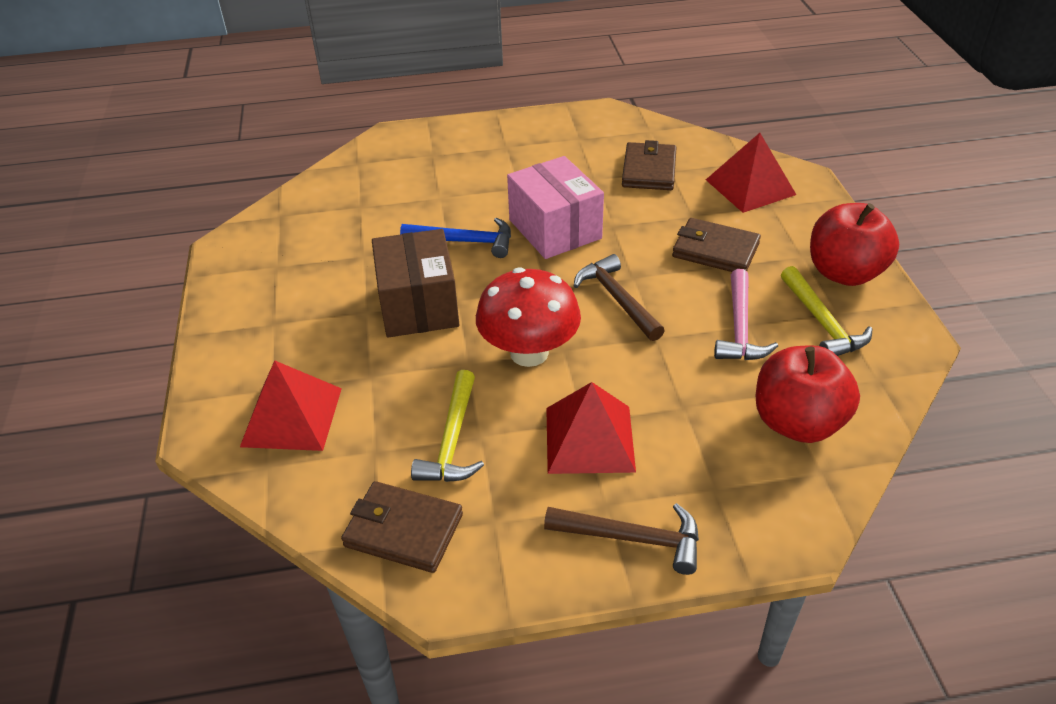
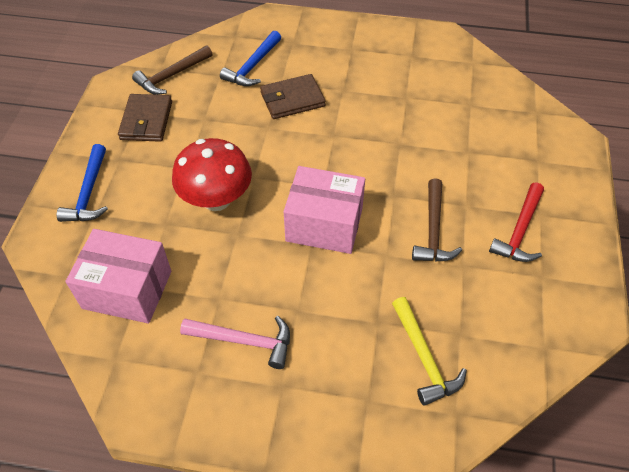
blue hammer: 1 -> 2
brown box: 1 -> 0
brown wallet: 3 -> 2
pink box: 1 -> 2
red apple: 2 -> 0
red hammer: 0 -> 1
red pyramid: 3 -> 0
yellow hammer: 2 -> 1

